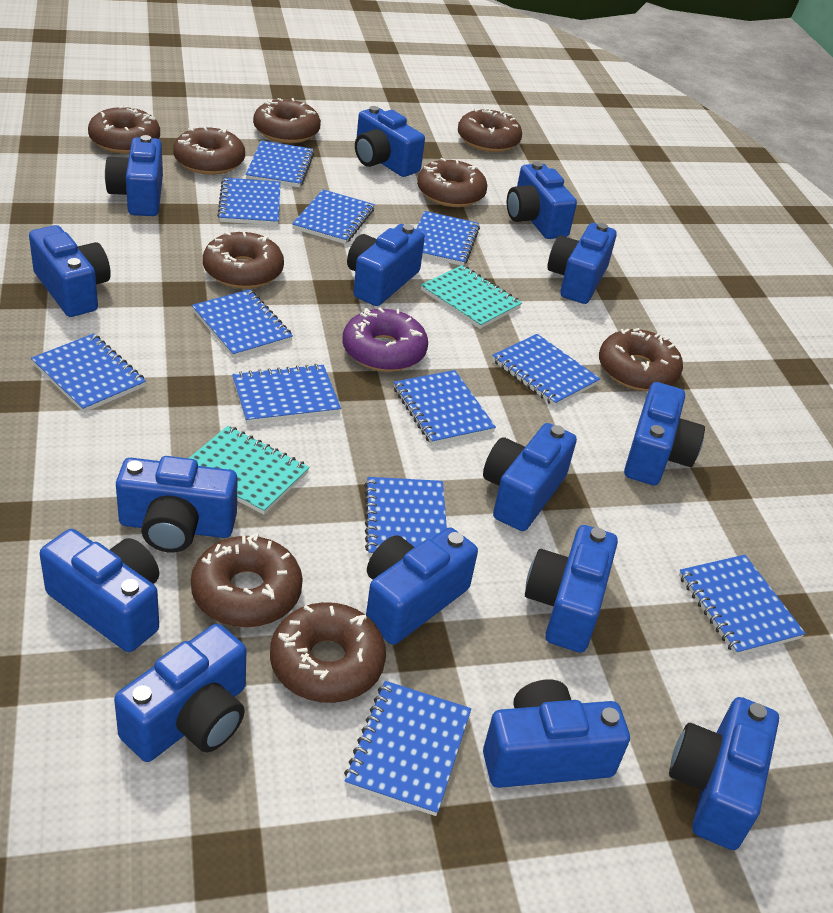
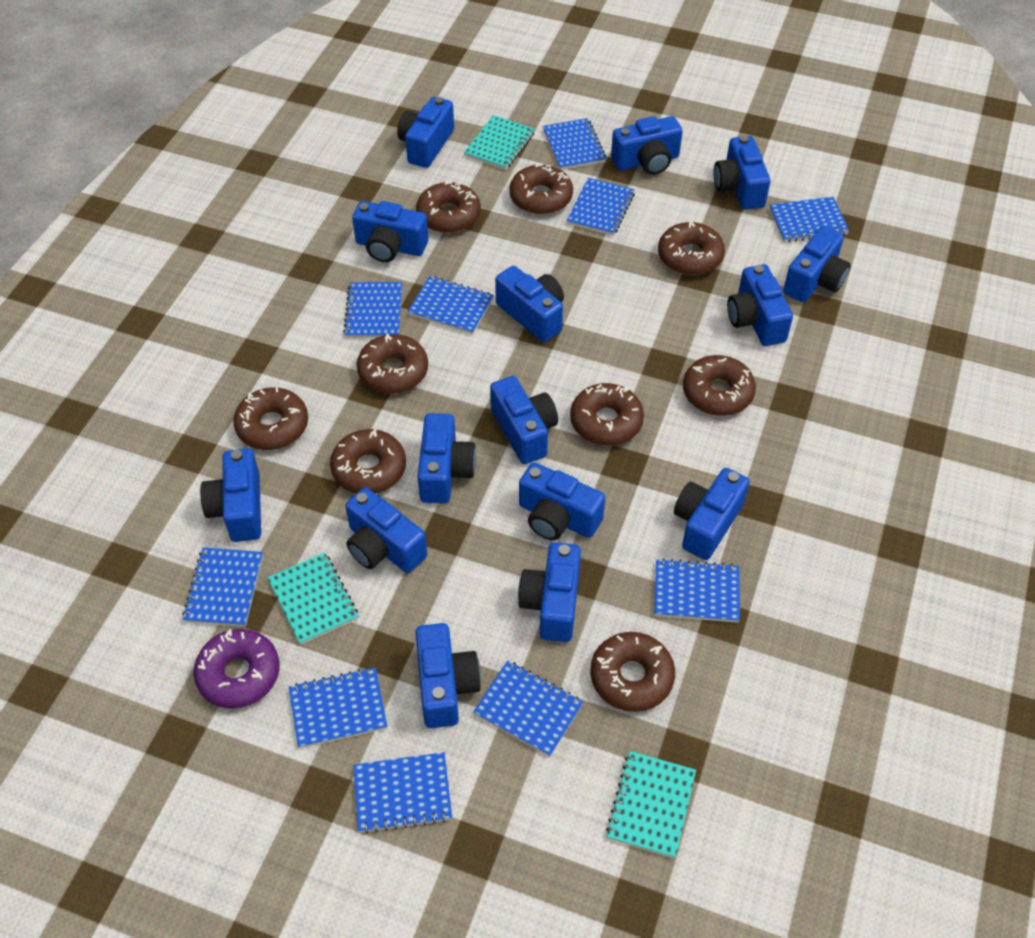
blue notebook: 12 -> 10
turquoise notebook: 2 -> 3

